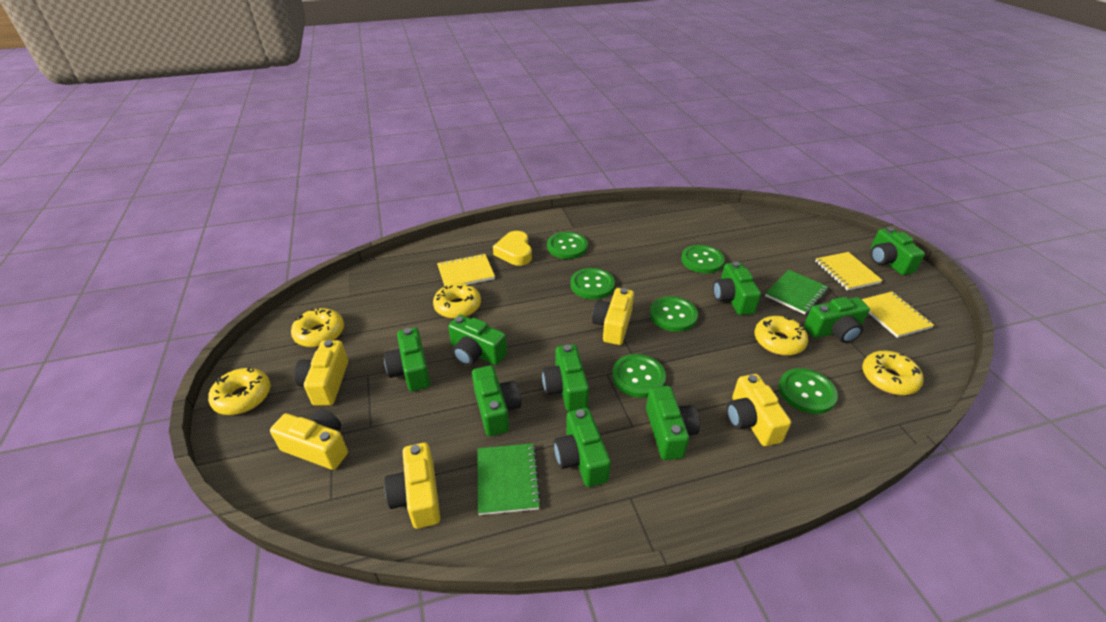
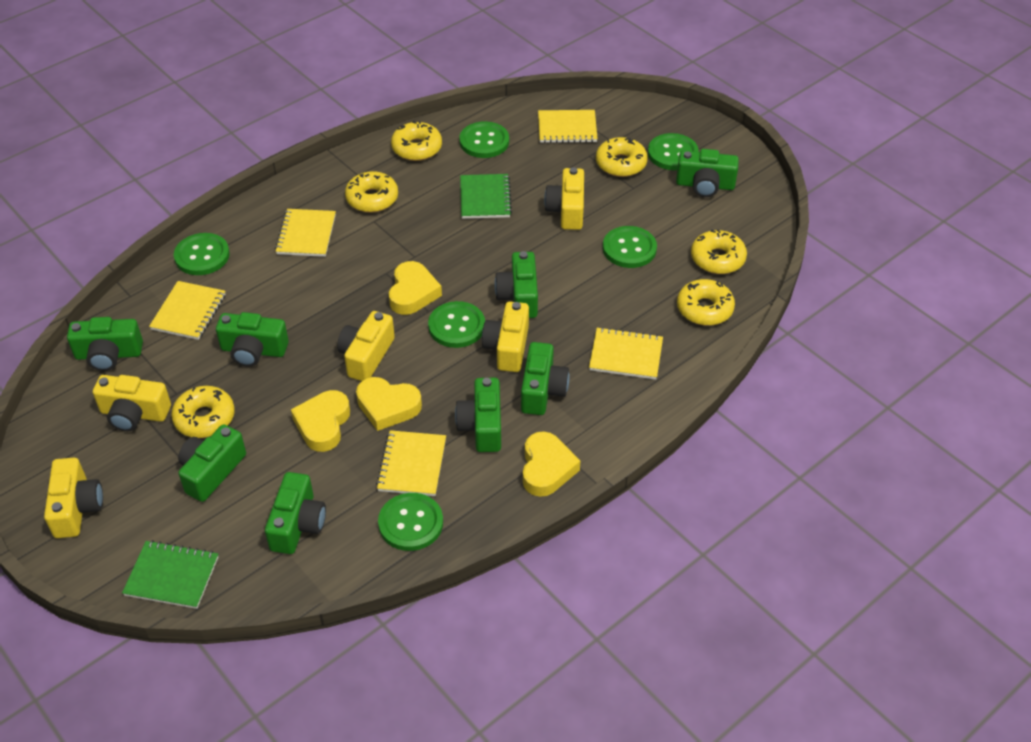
green camera: 9 -> 8
yellow donut: 5 -> 6
yellow heart: 1 -> 4
yellow notebook: 3 -> 5

